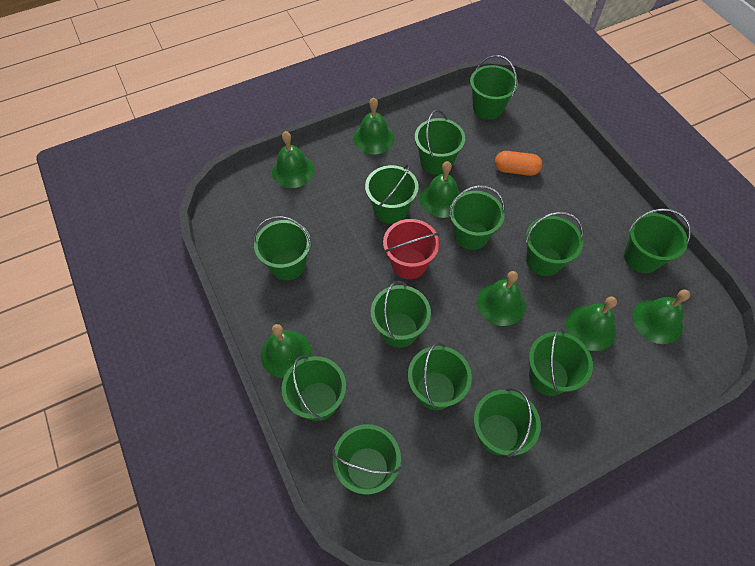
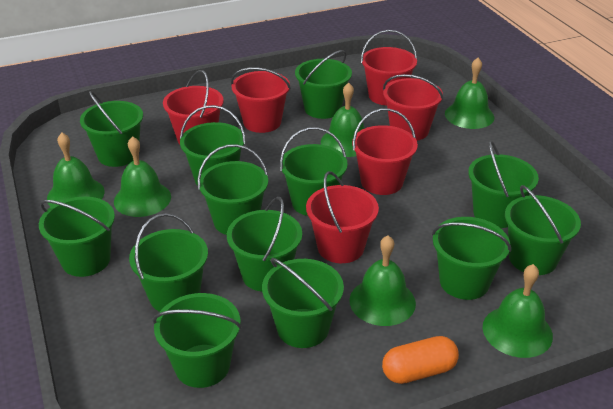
green bell: 7 -> 6
red bucket: 1 -> 6

